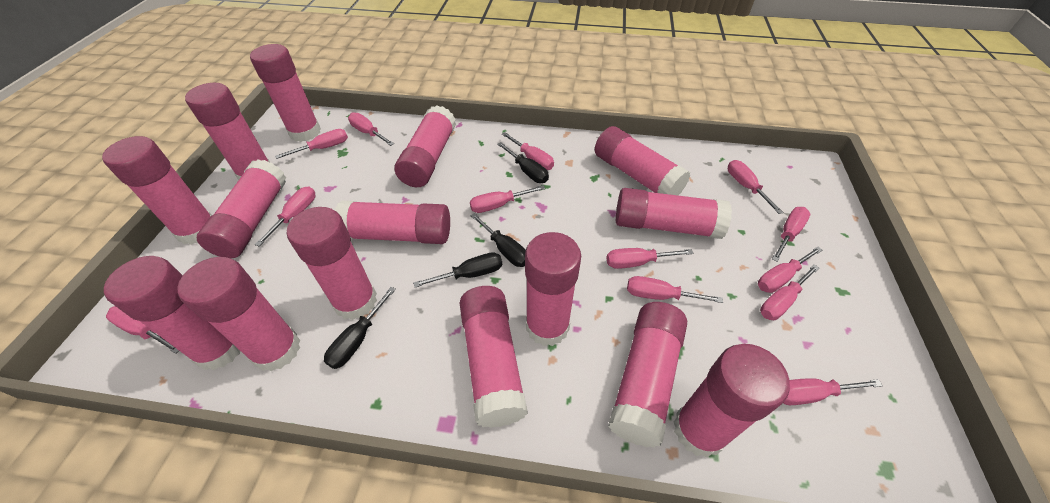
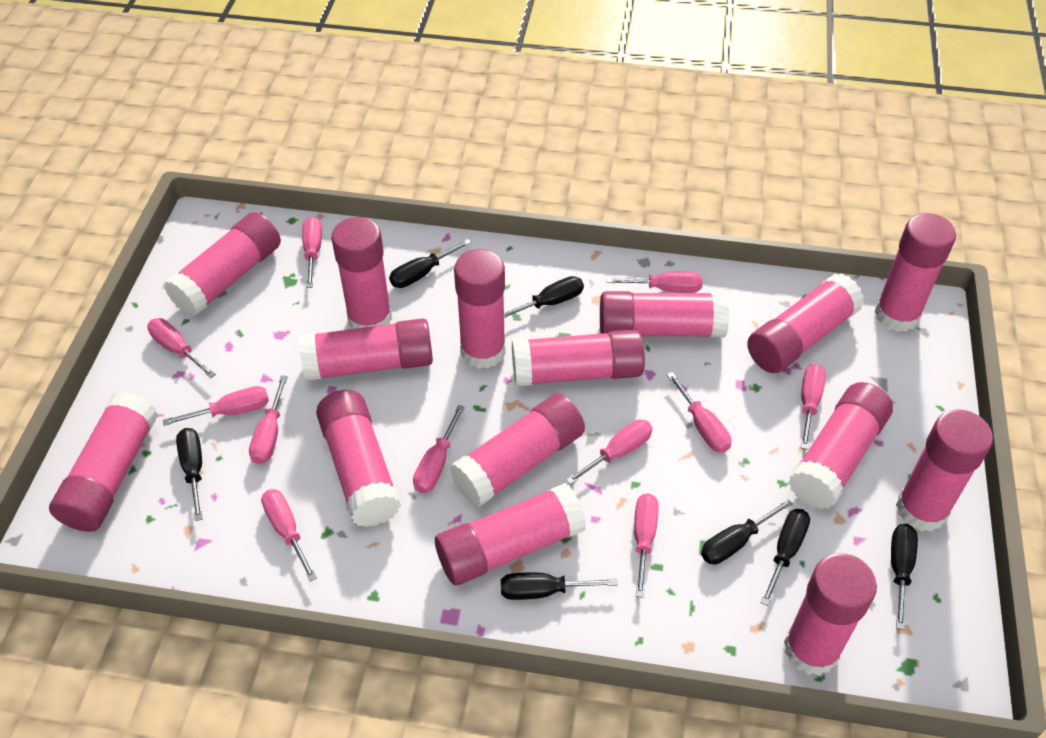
black screwdriver: 4 -> 7
pink screwdriver: 13 -> 11

